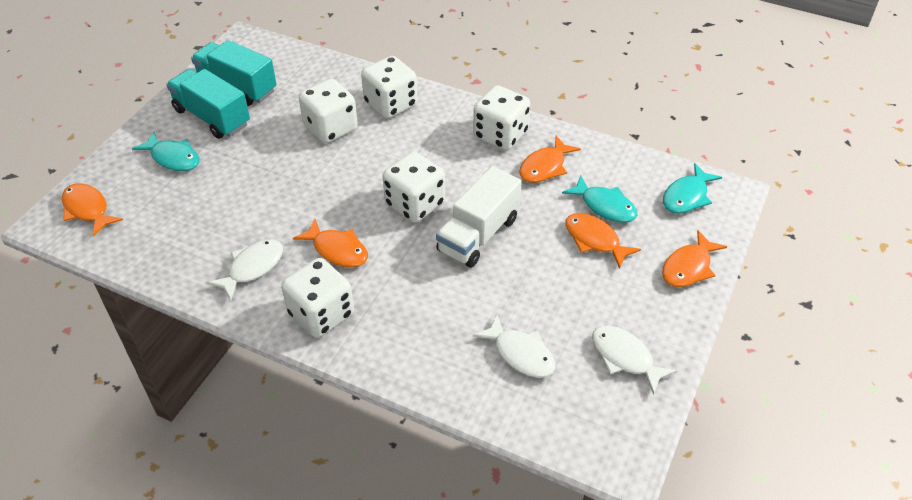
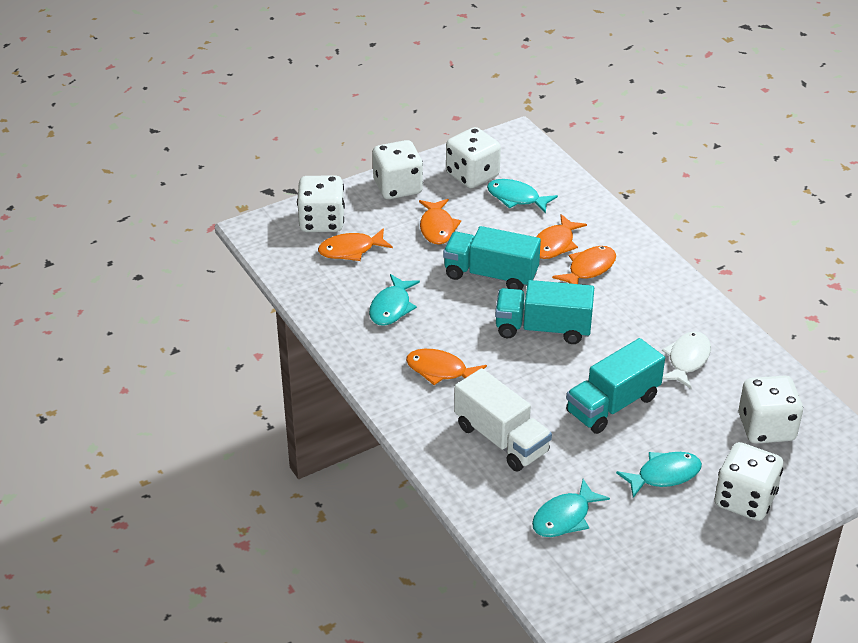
turquoise fish: 3 -> 4
turquoise truck: 2 -> 3
white fish: 3 -> 1

